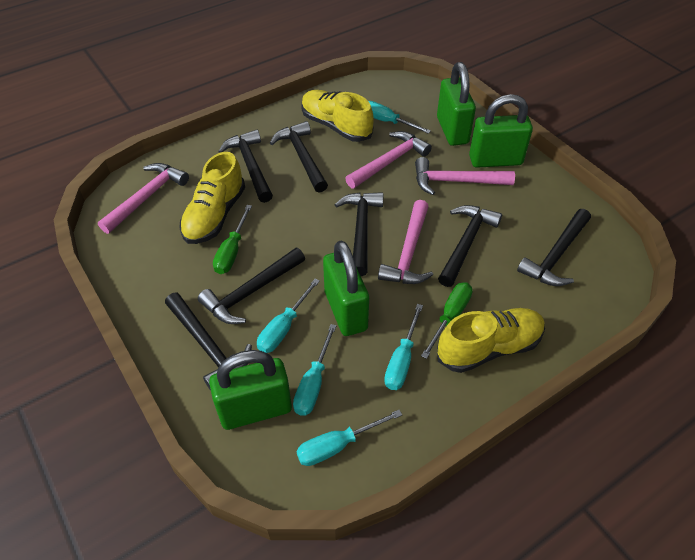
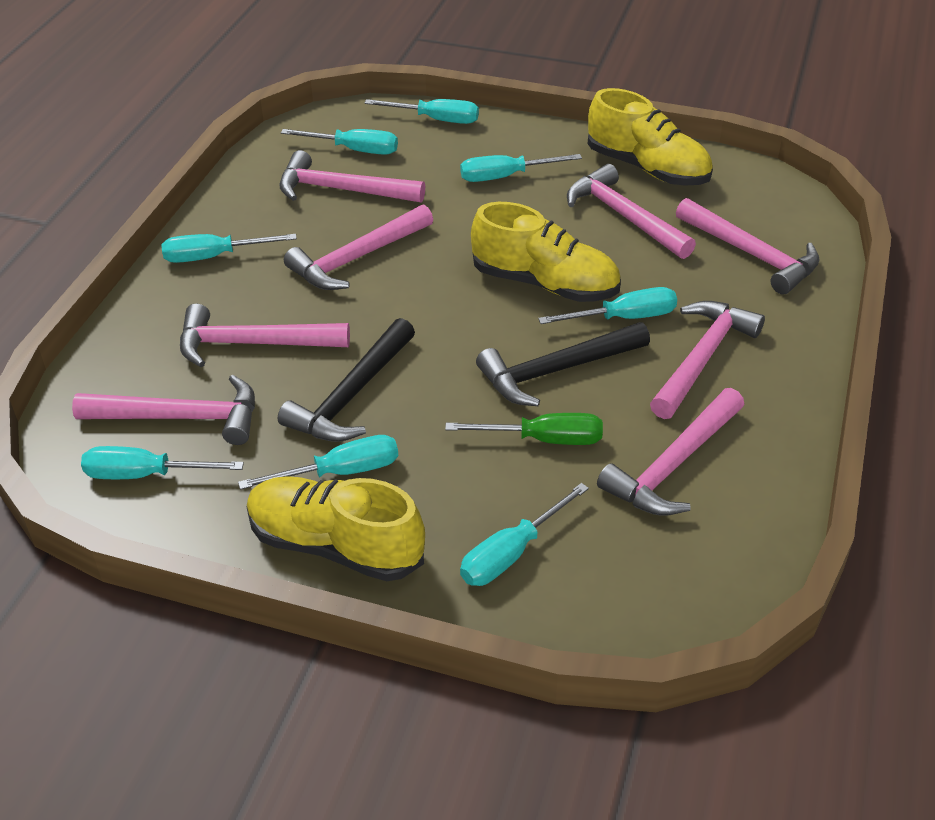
black hammer: 7 -> 2
green padlock: 4 -> 0
green screwdriver: 2 -> 1
pink hammer: 4 -> 8
turquoise screwdriver: 5 -> 8

